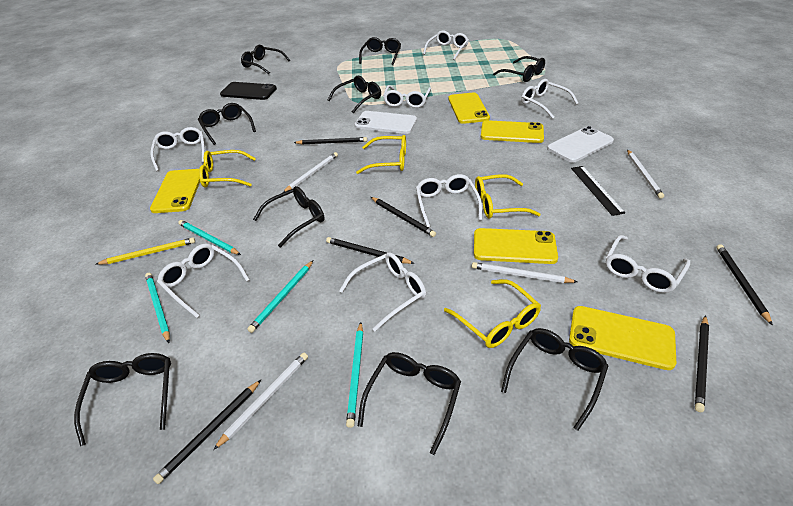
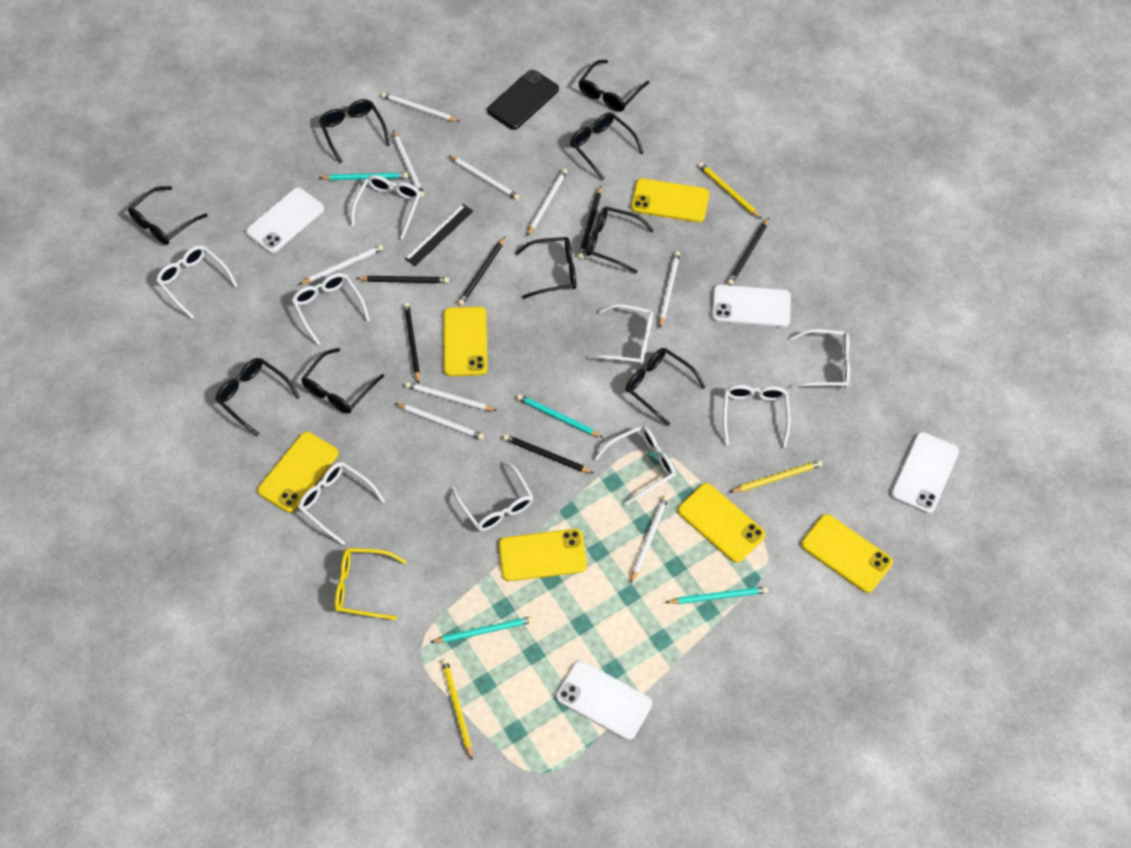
white glasses: 8 -> 9
white pencil: 4 -> 9
white phone: 2 -> 4
yellow glasses: 4 -> 1
yellow pencil: 1 -> 3
yellow phone: 5 -> 6

